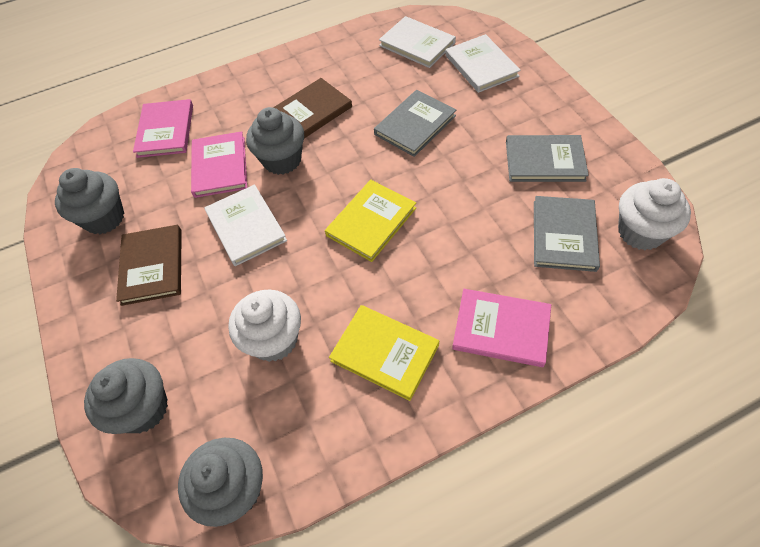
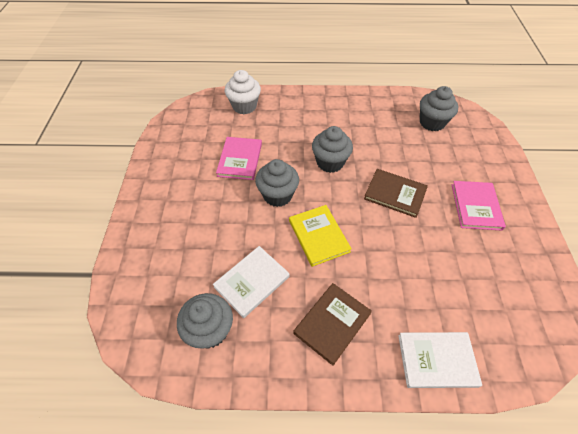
grey book: 3 -> 0
pink book: 3 -> 2
white book: 3 -> 2
white cupcake: 2 -> 1
yellow book: 2 -> 1

